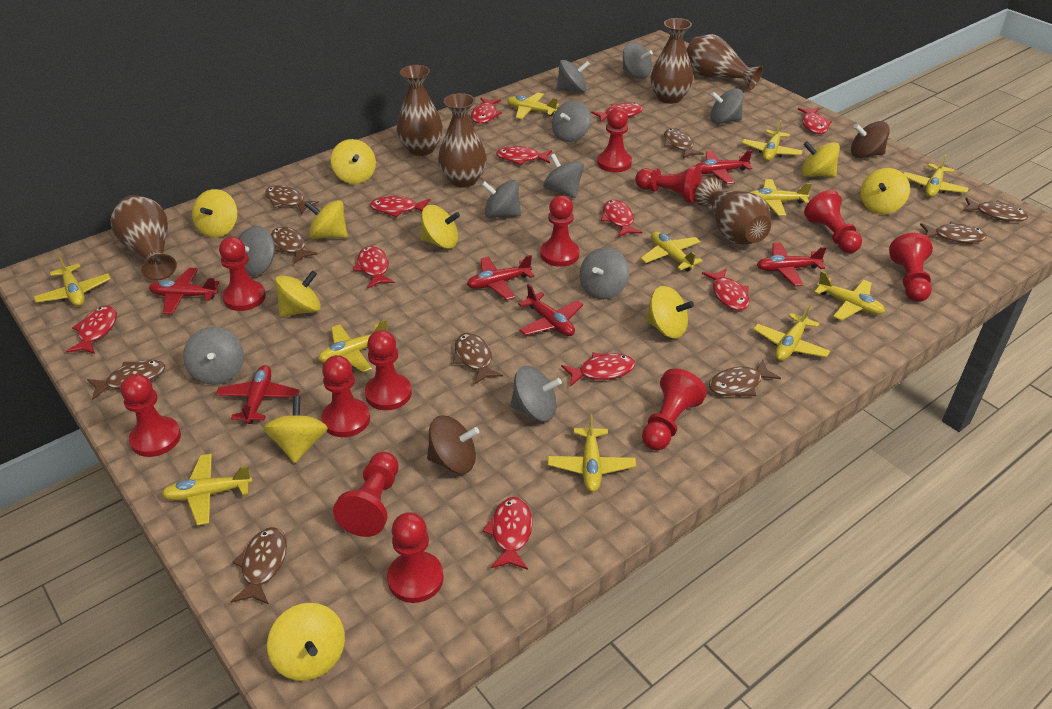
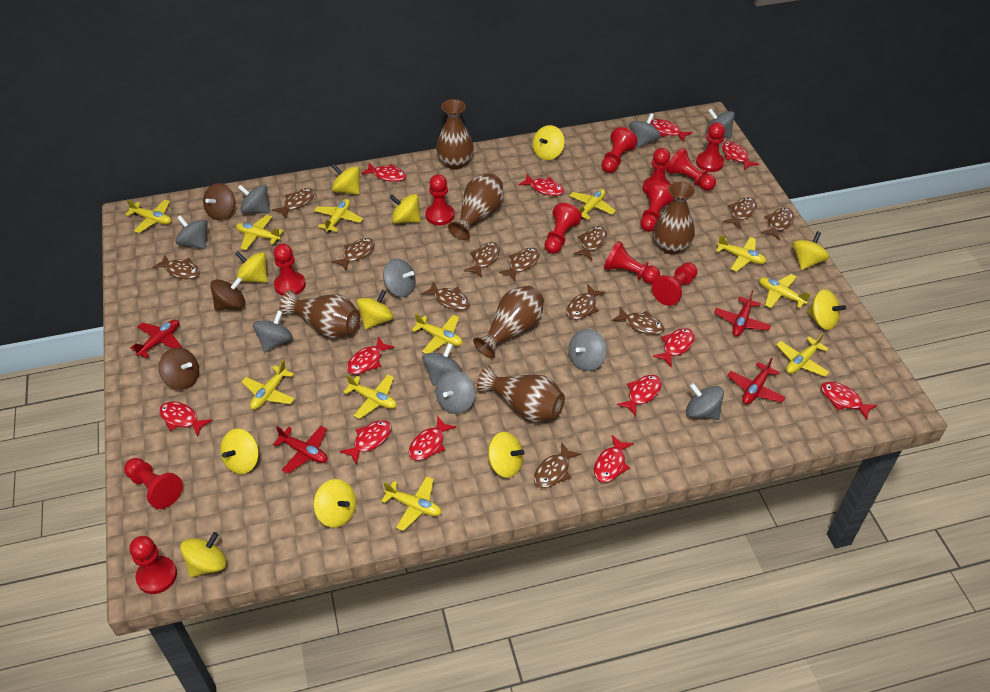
brown fish: 9 -> 12
brown spinning top: 2 -> 3
red fish: 11 -> 12
red plane: 6 -> 4
yellow spinning top: 10 -> 11

